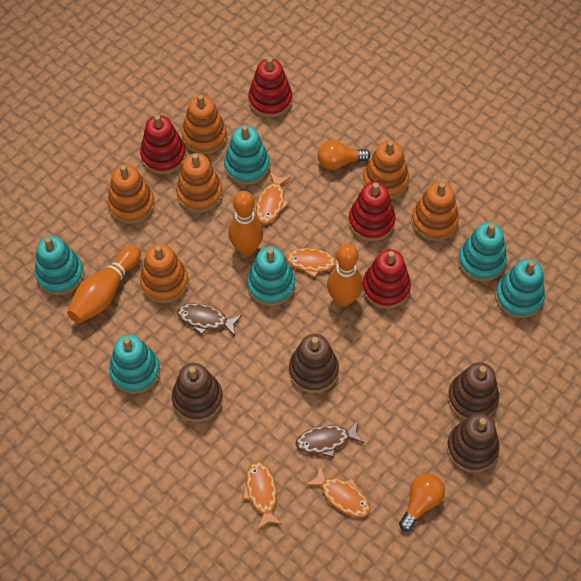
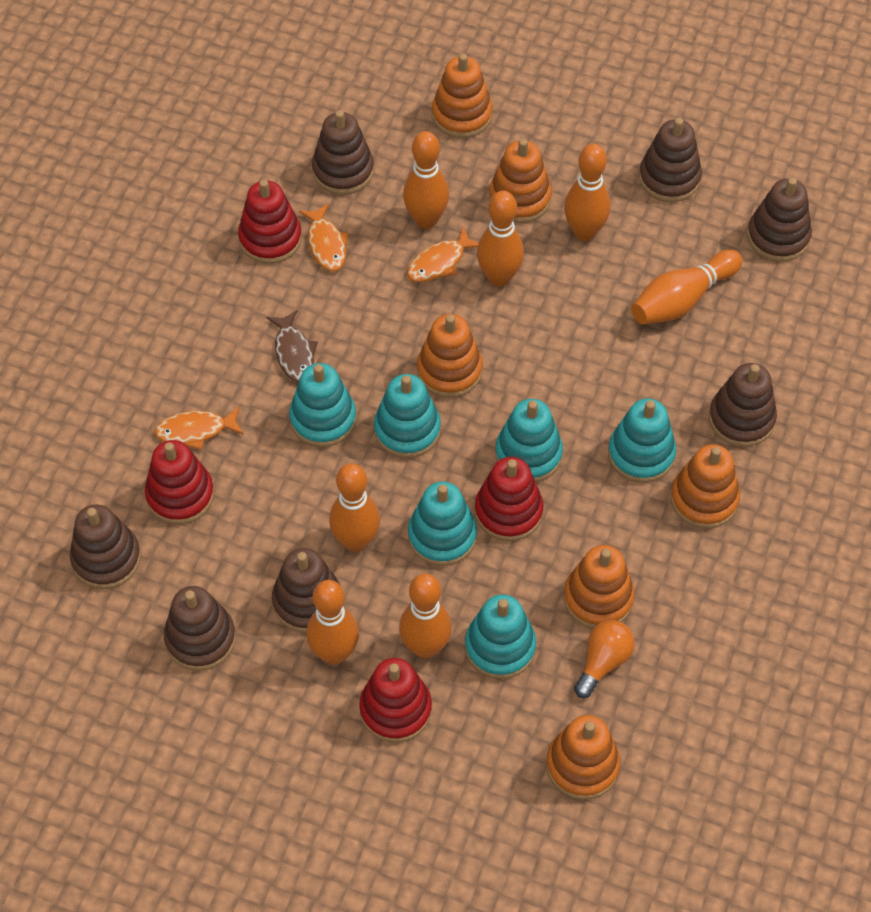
brown fish: 2 -> 1
brown stacking toy: 4 -> 7
orange bowling pin: 3 -> 7
orange fish: 4 -> 3
orange light bulb: 2 -> 1

